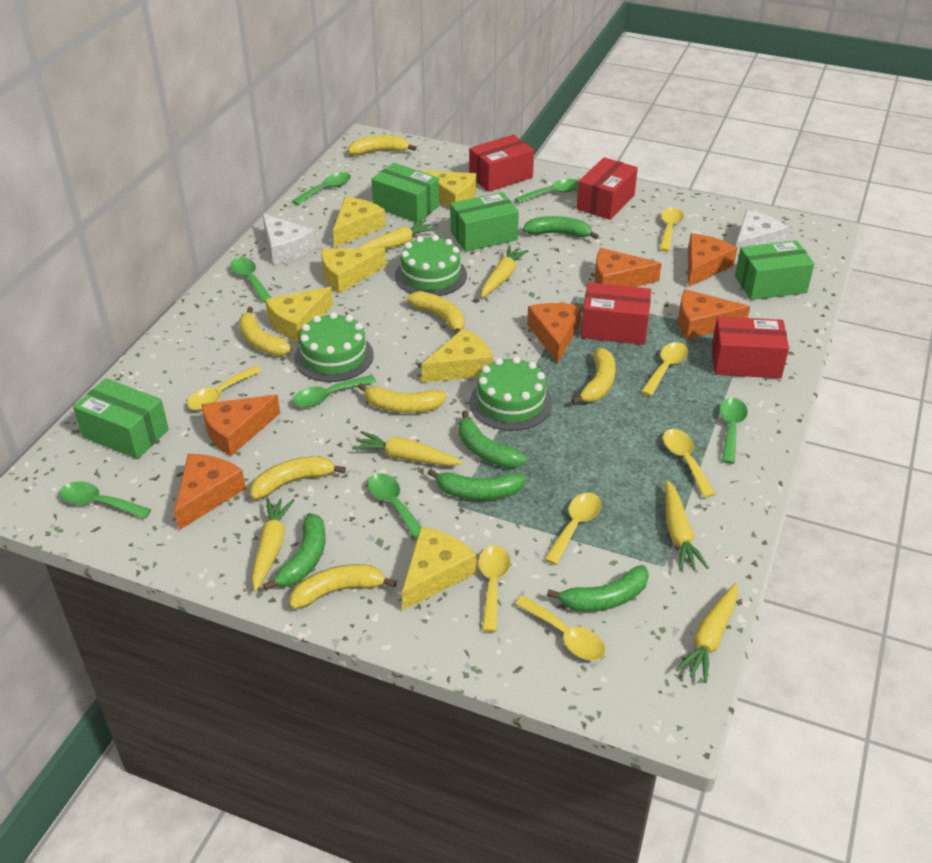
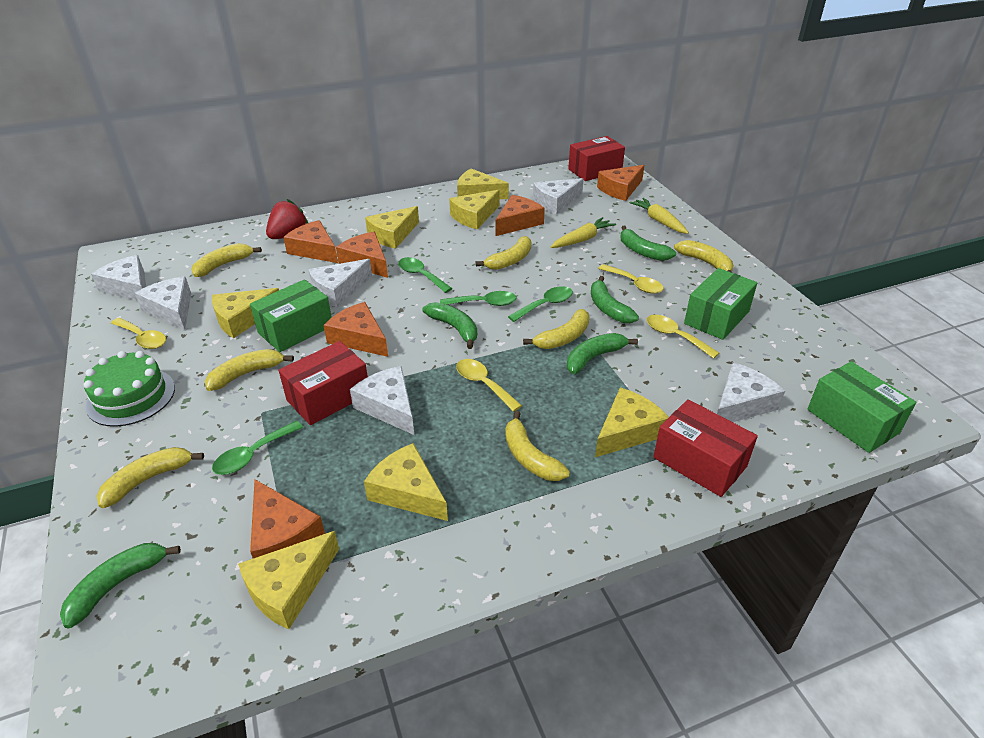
green box: 4 -> 3
green cake: 3 -> 1
green spoon: 7 -> 4
red box: 4 -> 3
red strawberry: 0 -> 1
white cheese: 2 -> 6
yellow carrot: 6 -> 2
yellow cheese: 6 -> 7
yellow spoon: 7 -> 4

